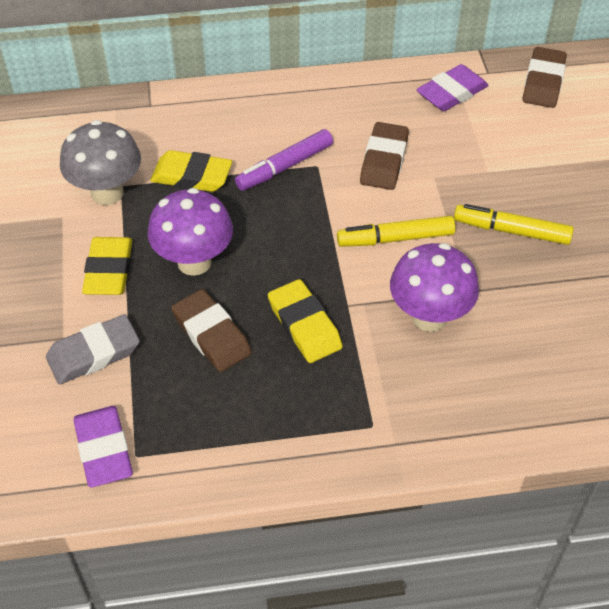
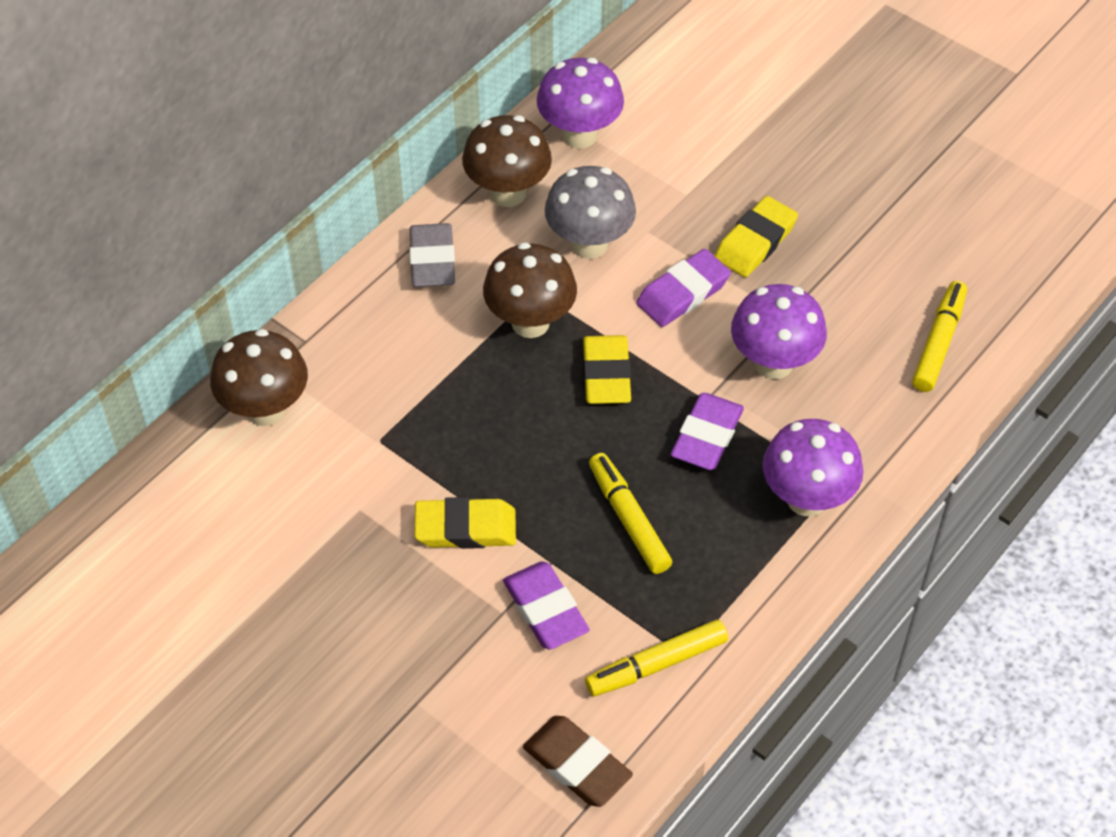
brown eraser: 3 -> 1
brown mushroom: 0 -> 3
purple eraser: 2 -> 3
purple marker: 1 -> 0
purple mushroom: 2 -> 3
yellow marker: 2 -> 3

